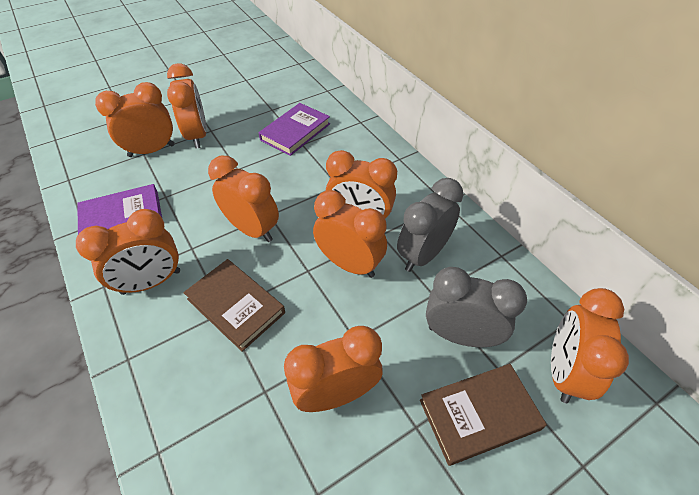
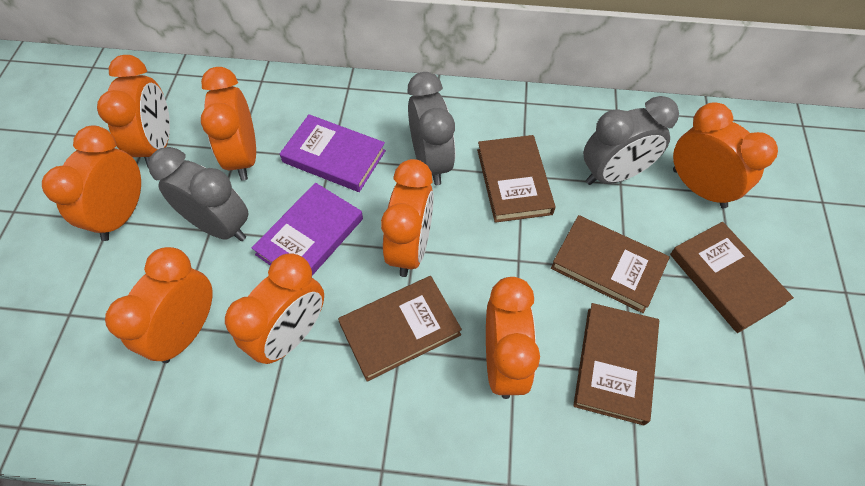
brown book: 2 -> 5
grey clock: 2 -> 3

